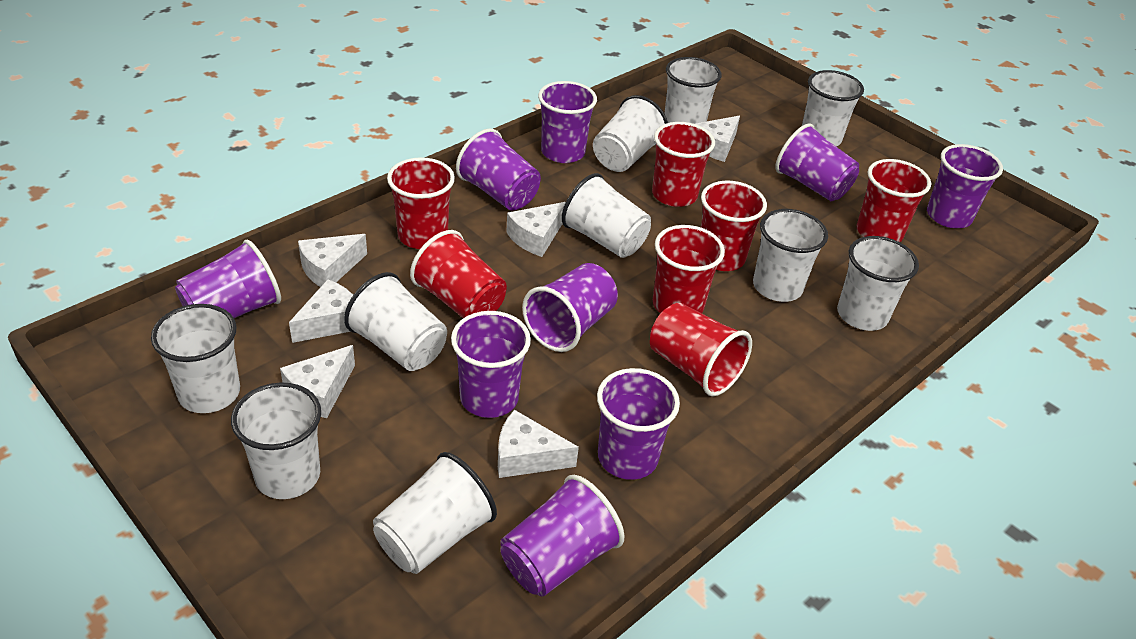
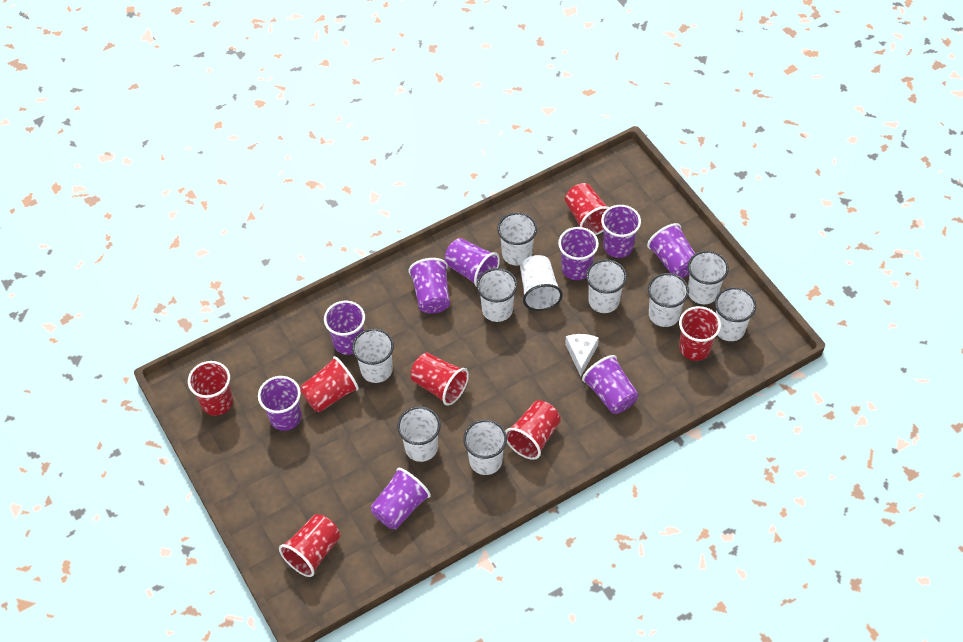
white cheese: 6 -> 1

